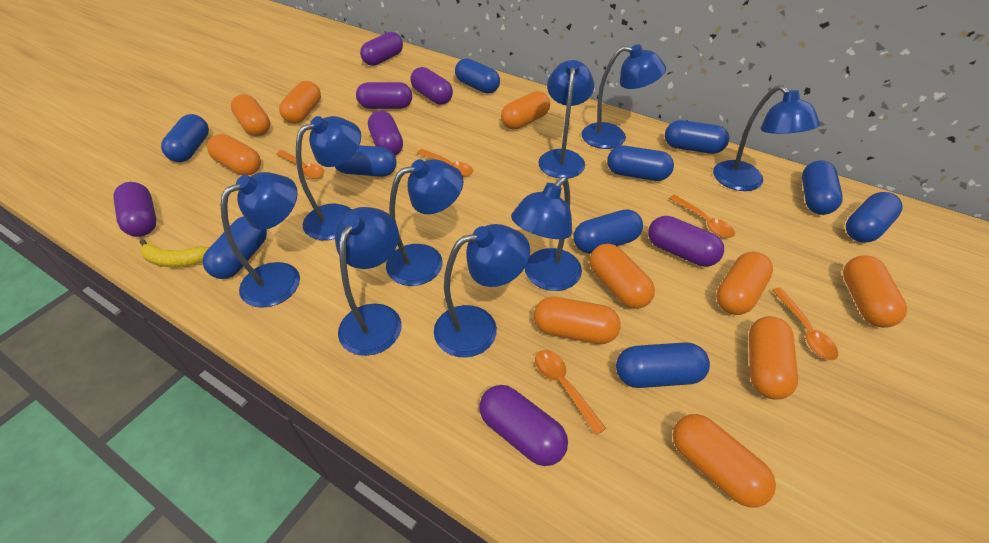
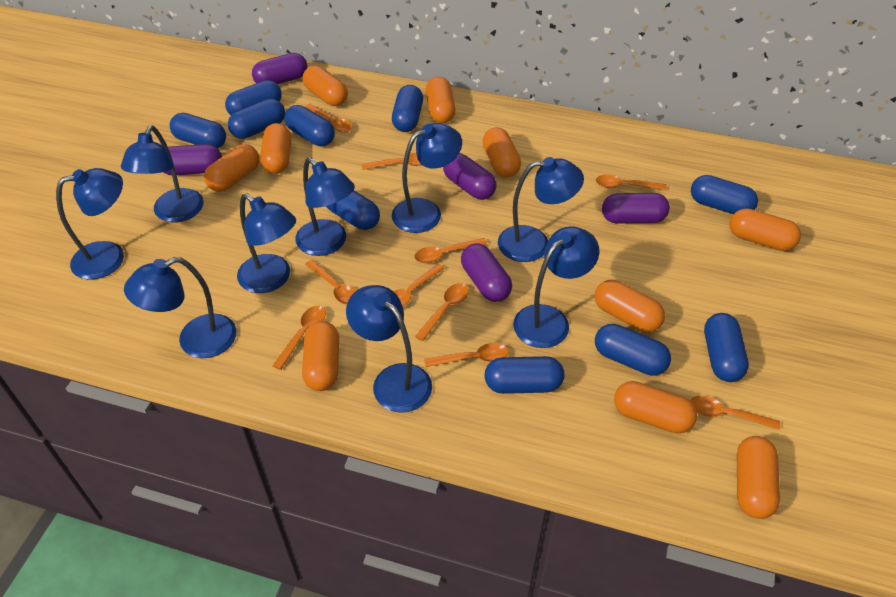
orange spoon: 5 -> 10
purple capsule: 7 -> 5
yellow banana: 1 -> 0

